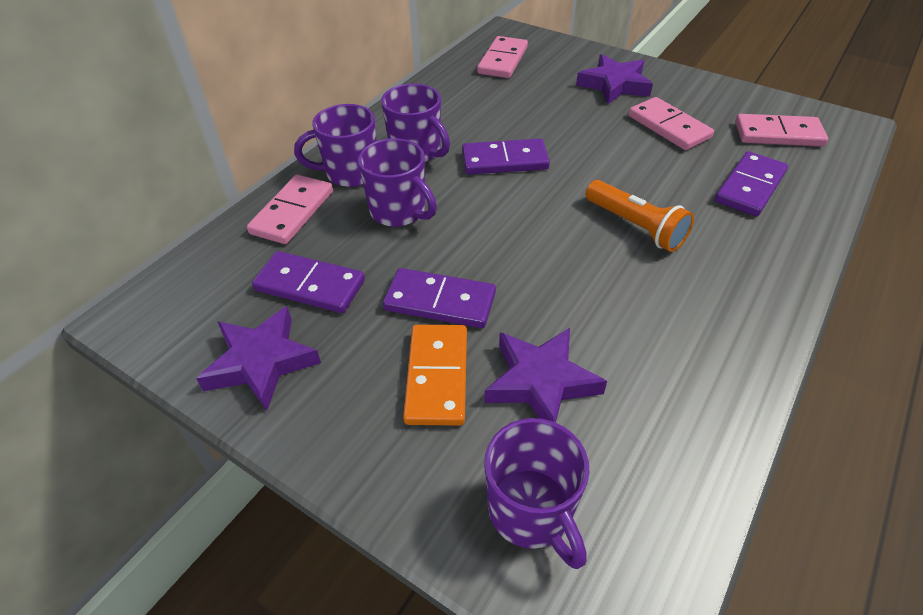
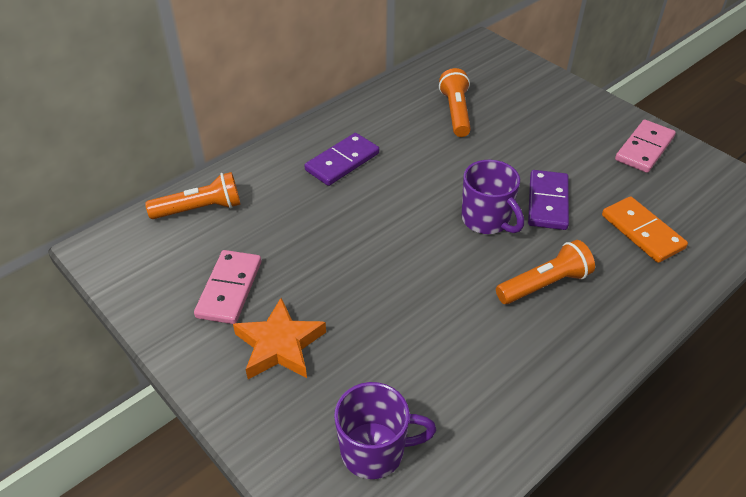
orange flashlight: 1 -> 3
orange star: 0 -> 1
pink domino: 4 -> 2
purple domino: 4 -> 2
purple mug: 4 -> 2
purple star: 3 -> 0

